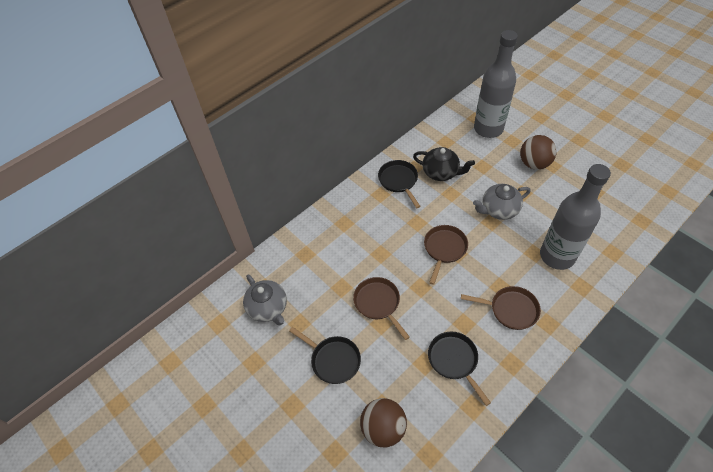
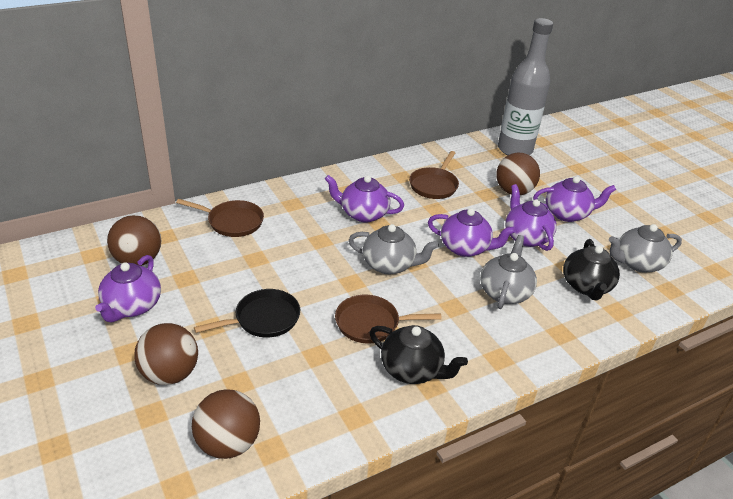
black pan: 3 -> 1
black teapot: 1 -> 2
brown ball: 2 -> 4
grey bottle: 2 -> 1
grey teapot: 2 -> 3
purple teapot: 0 -> 5

